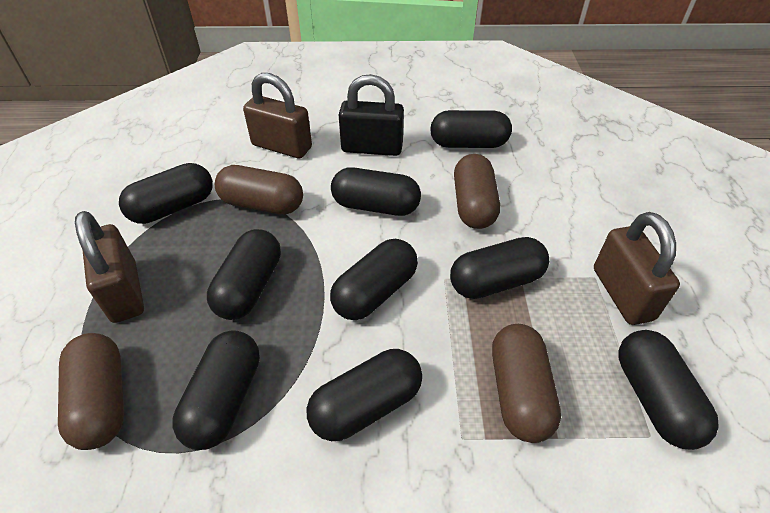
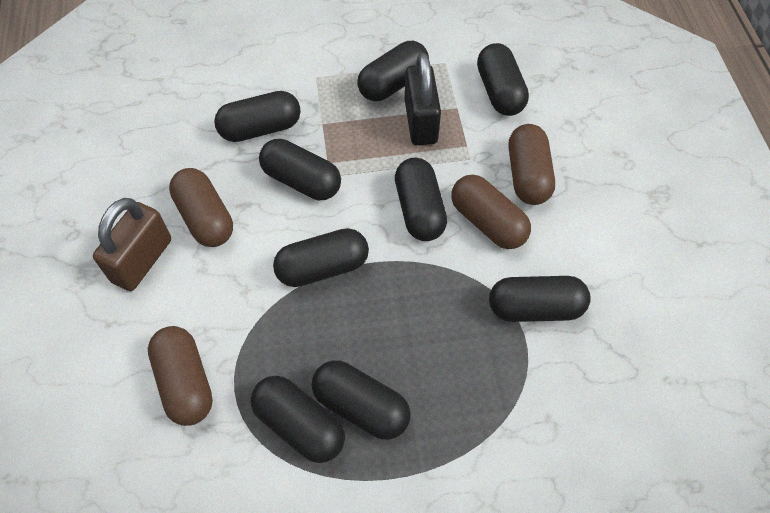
brown padlock: 3 -> 1

